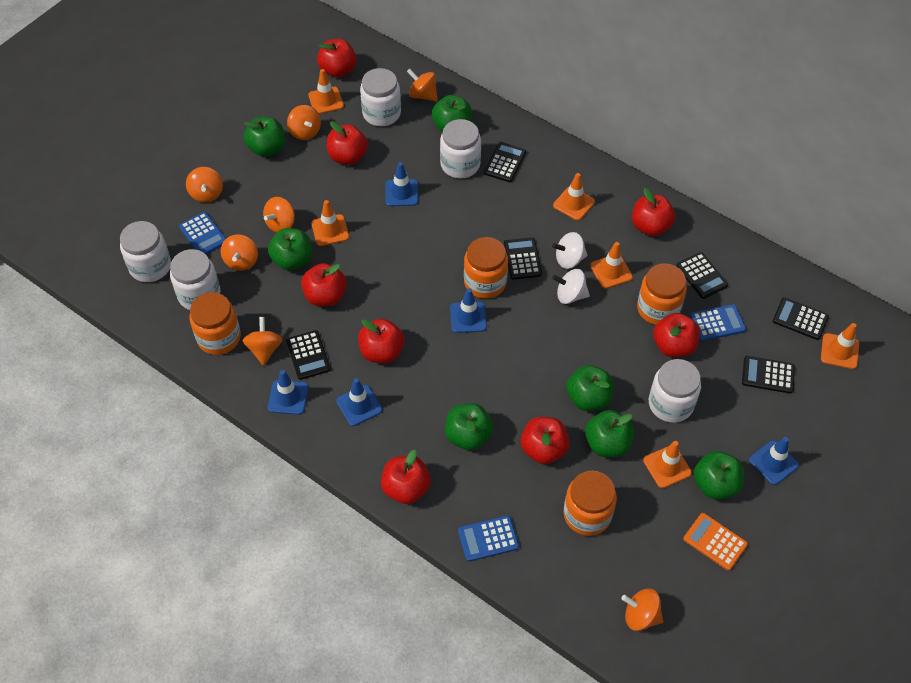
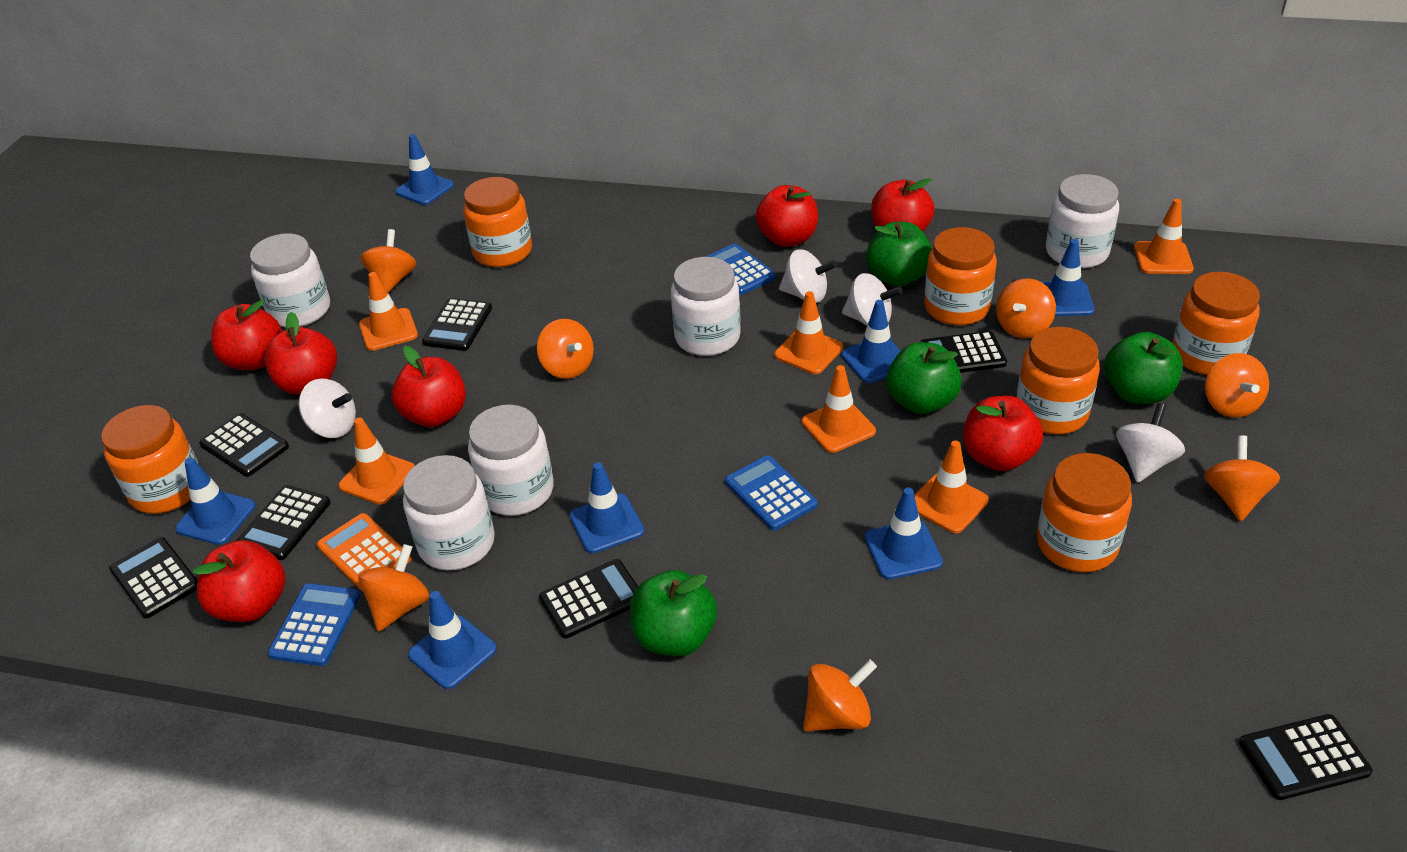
black calculator: 6 -> 7
blue traffic cone: 5 -> 7
green apple: 7 -> 4
orange jar: 4 -> 6
red apple: 8 -> 7
white spinning top: 2 -> 4

